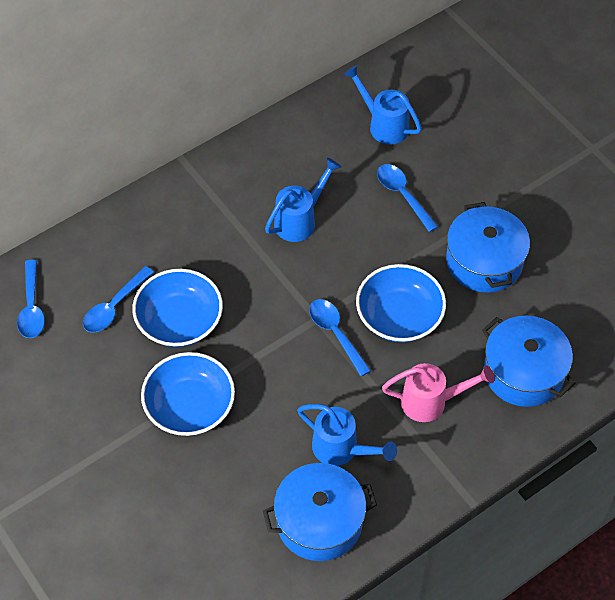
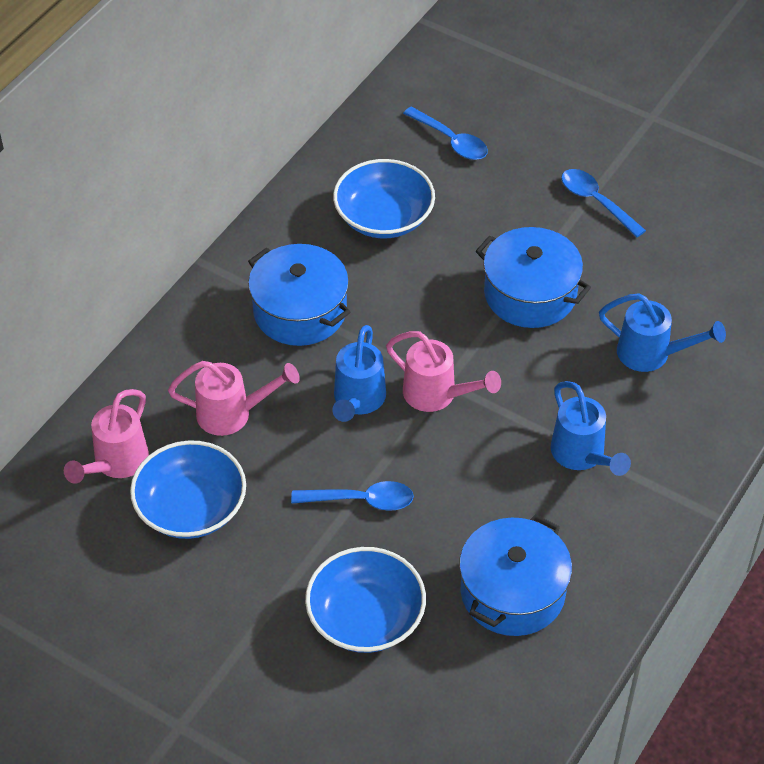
blue spoon: 4 -> 3
pink watering can: 1 -> 3

